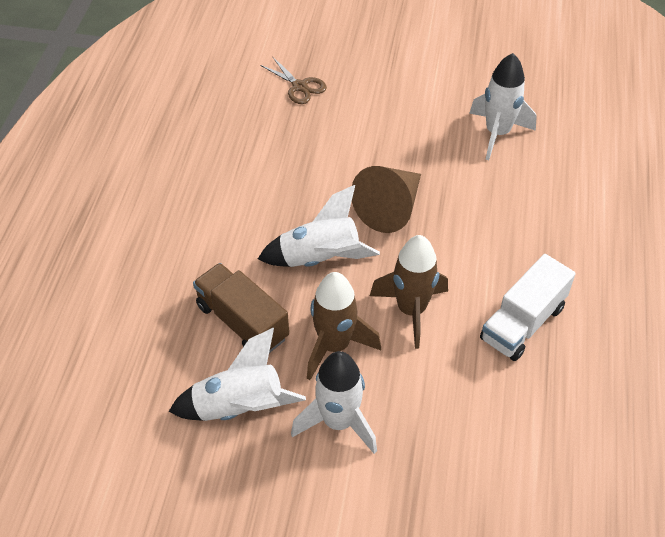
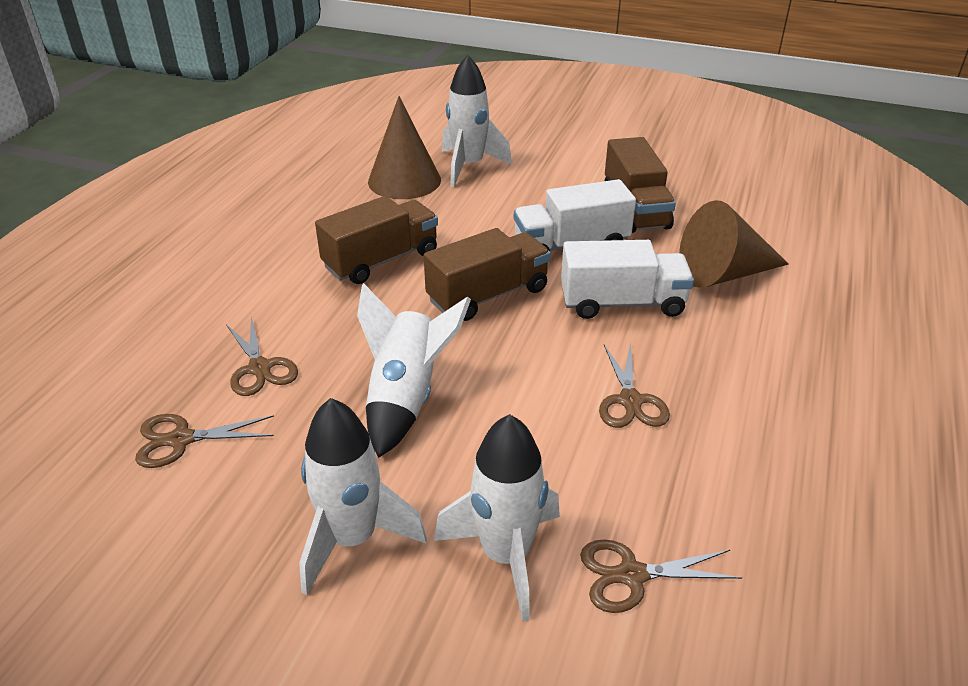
brown cone: 1 -> 2
brown rocket: 2 -> 0
brown scissors: 1 -> 4
brown truck: 1 -> 3
white truck: 1 -> 2

